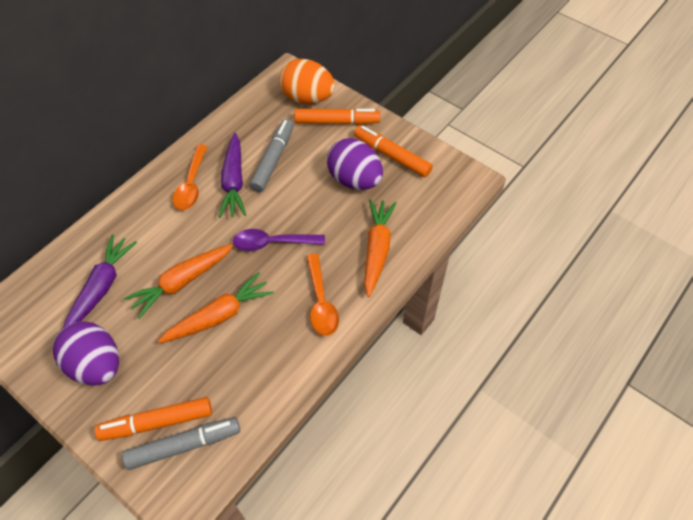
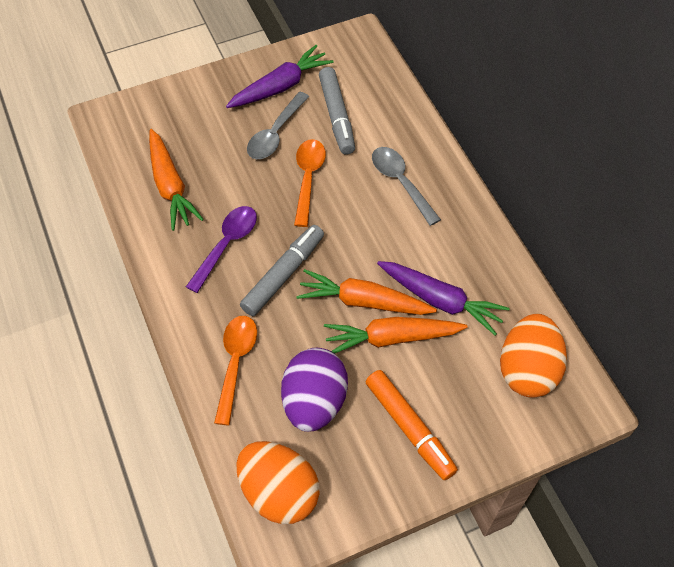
grey spoon: 0 -> 2
orange egg: 1 -> 2
orange marker: 3 -> 1
purple egg: 2 -> 1

